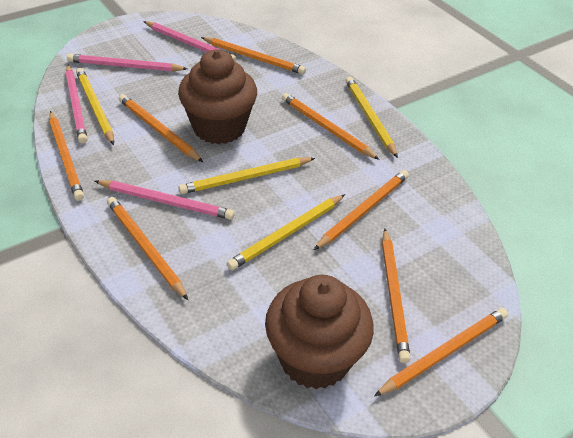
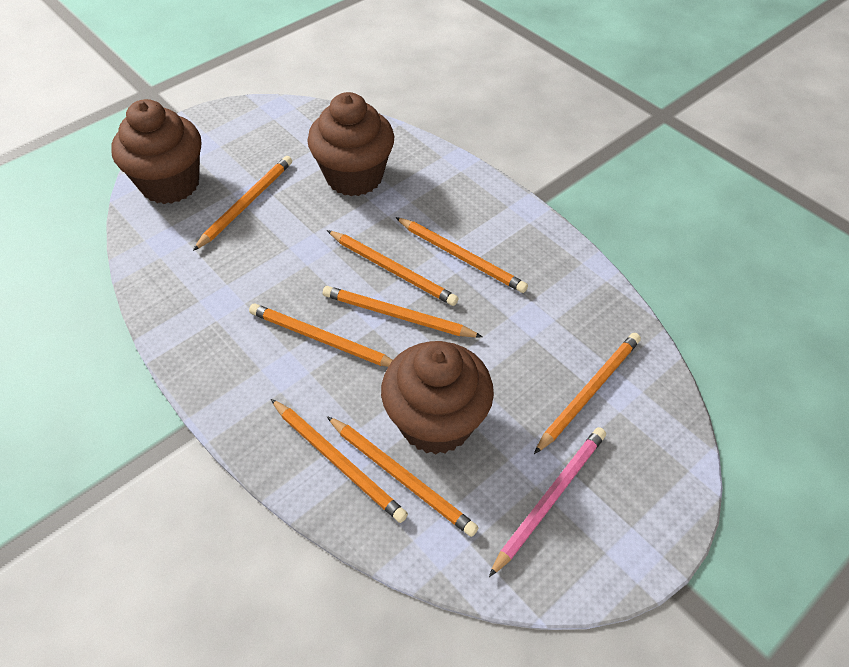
brown cupcake: 2 -> 3
pink pencil: 4 -> 1
yellow pencil: 4 -> 0

